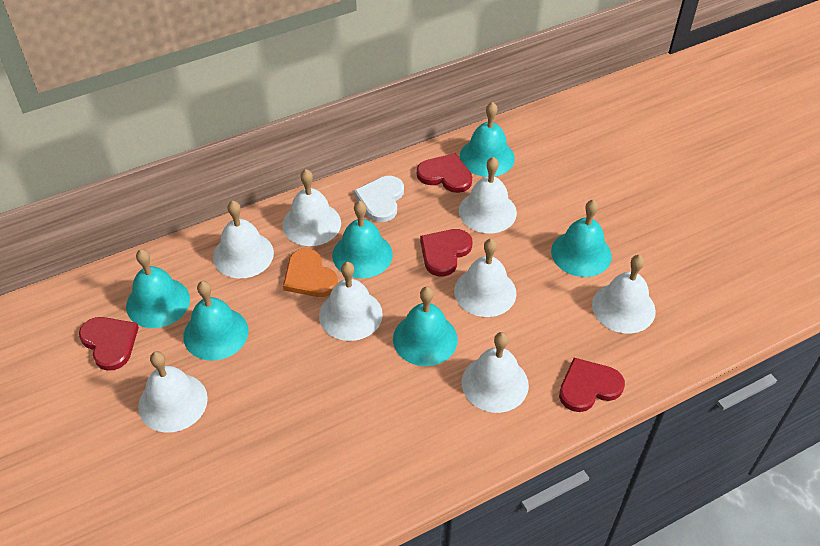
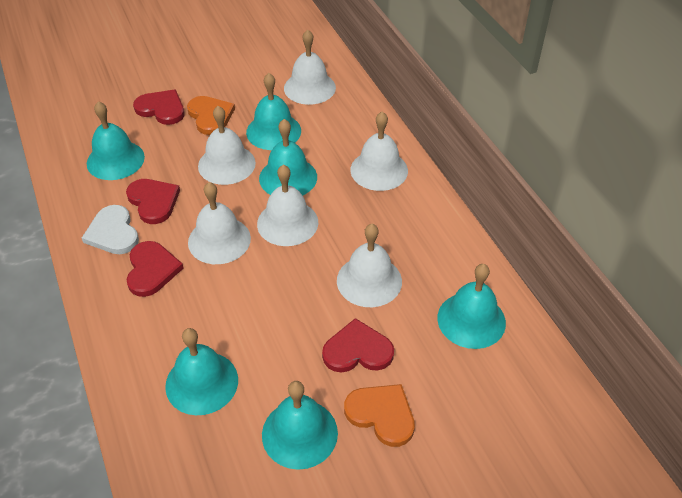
orange heart: 1 -> 2
white bell: 8 -> 6

